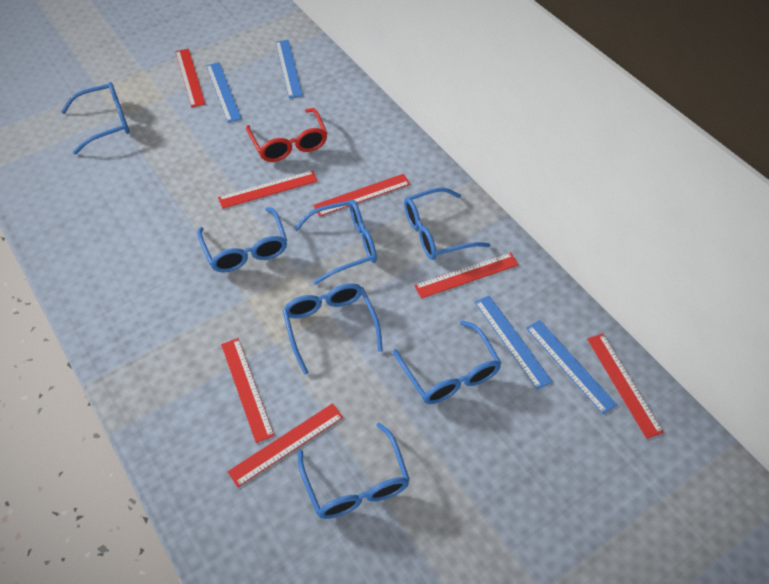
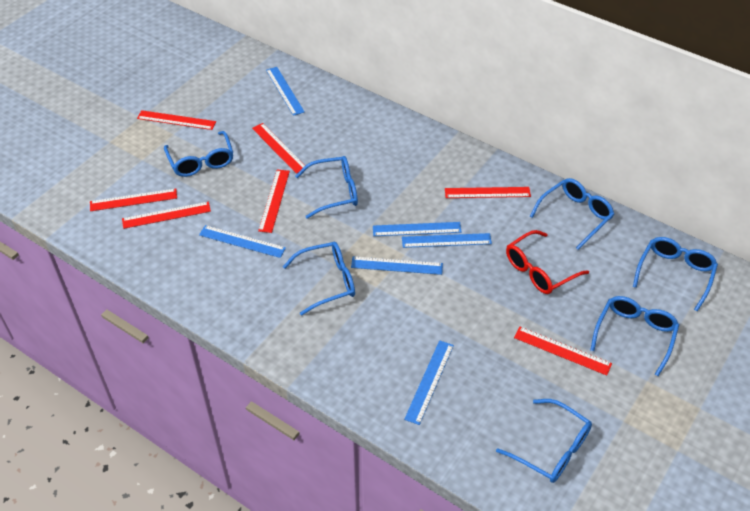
blue ruler: 4 -> 6

